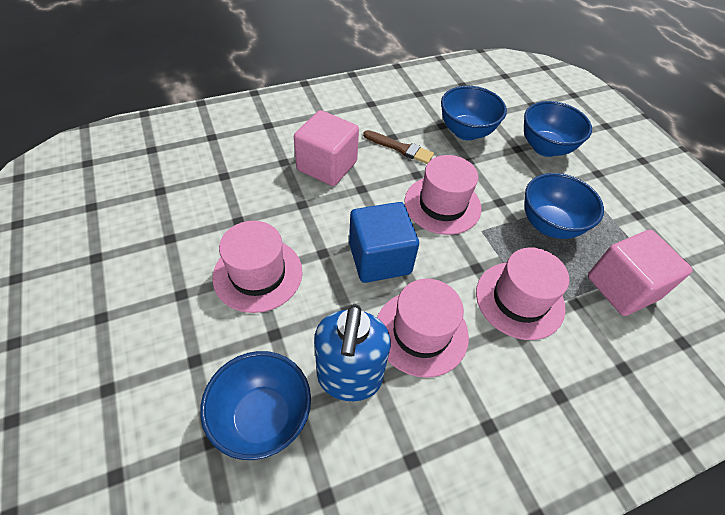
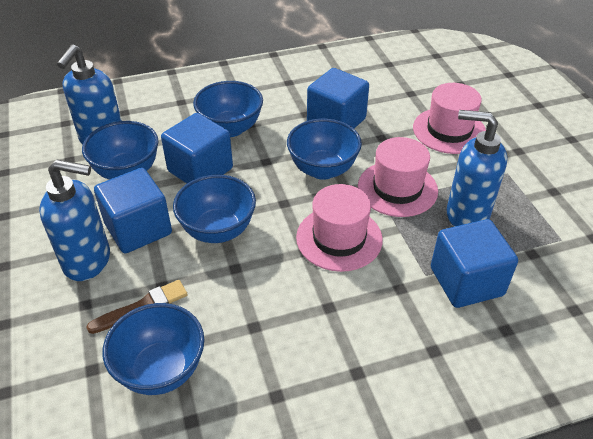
blue bowl: 4 -> 5
blue cube: 1 -> 4
blue soap dispenser: 1 -> 3
pink cube: 2 -> 0
pink hat: 4 -> 3

